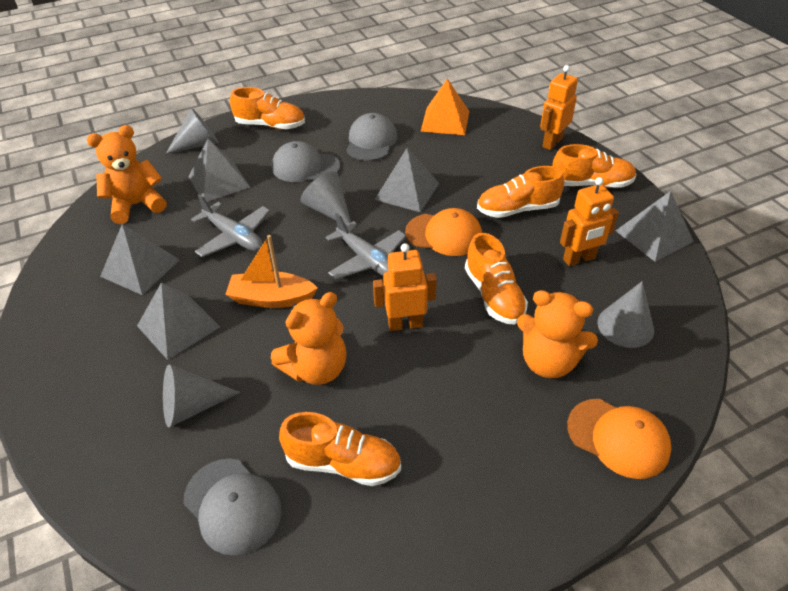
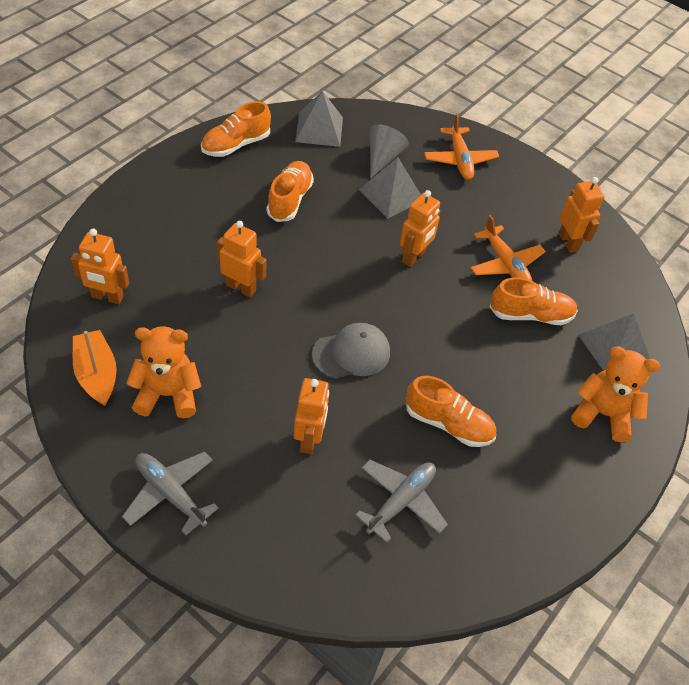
grey cap: 3 -> 1
grey cone: 4 -> 1
grey pyramid: 5 -> 3
orange cap: 2 -> 0
orange plane: 0 -> 2
orange pyramid: 1 -> 0
orange robot: 3 -> 5
orange shoe: 5 -> 4
orange teddy bear: 3 -> 2

